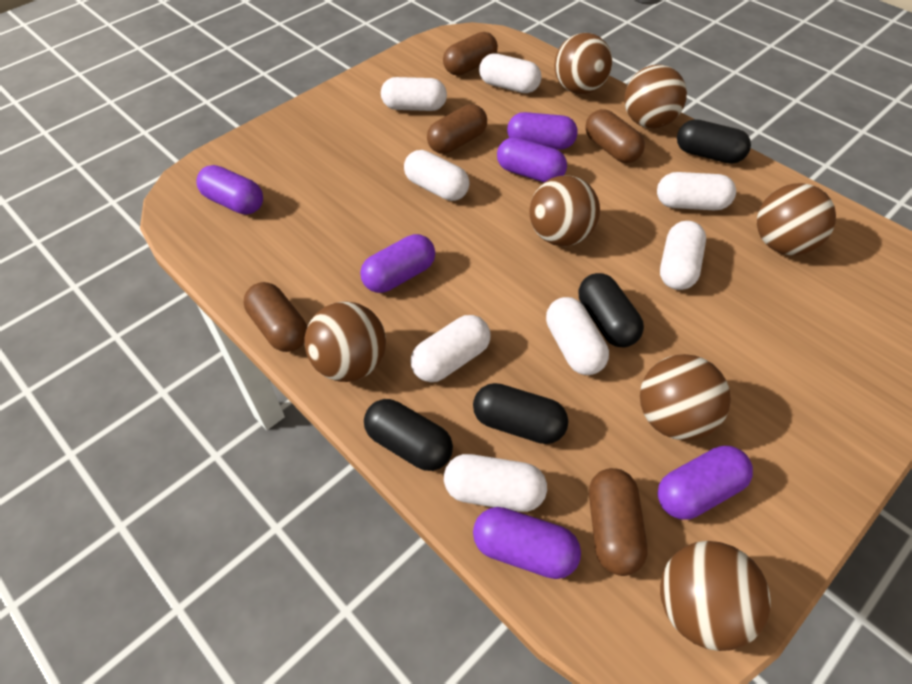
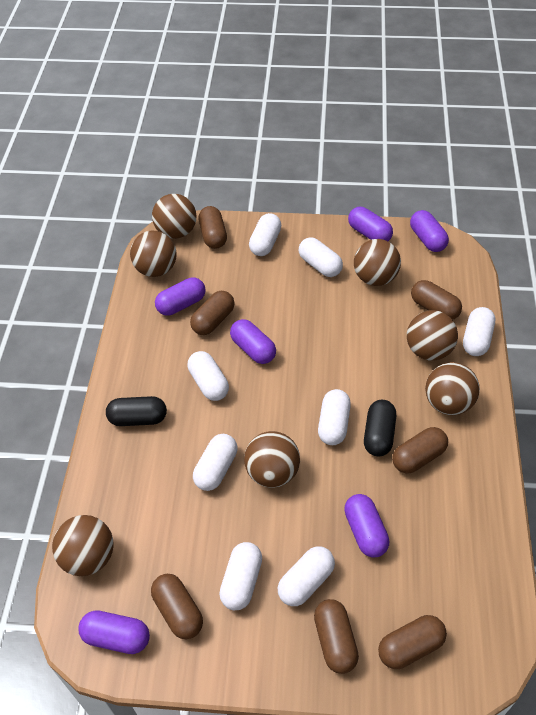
black capsule: 4 -> 2
brown capsule: 5 -> 7

